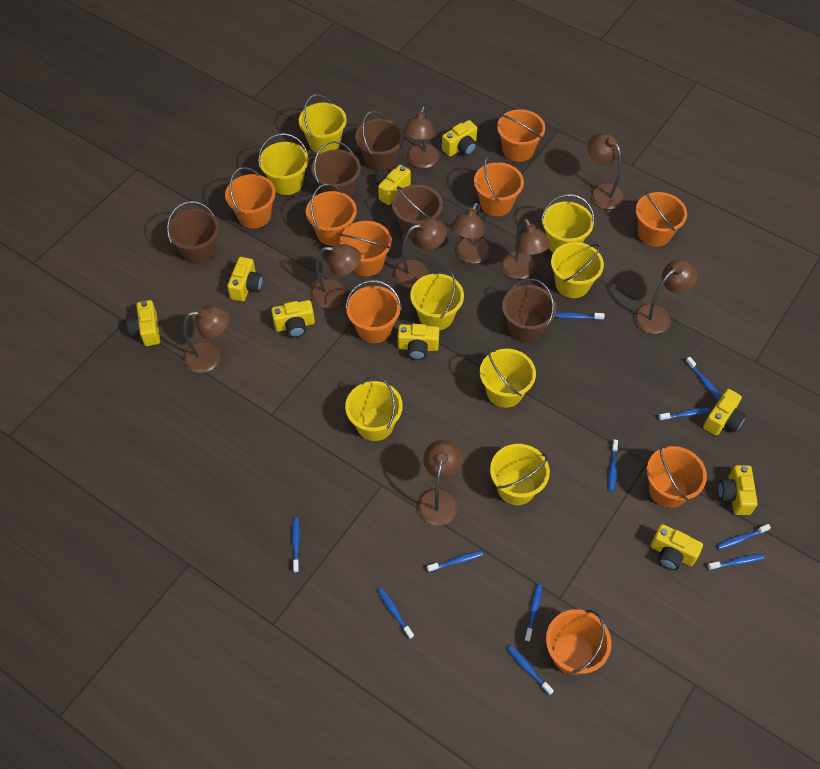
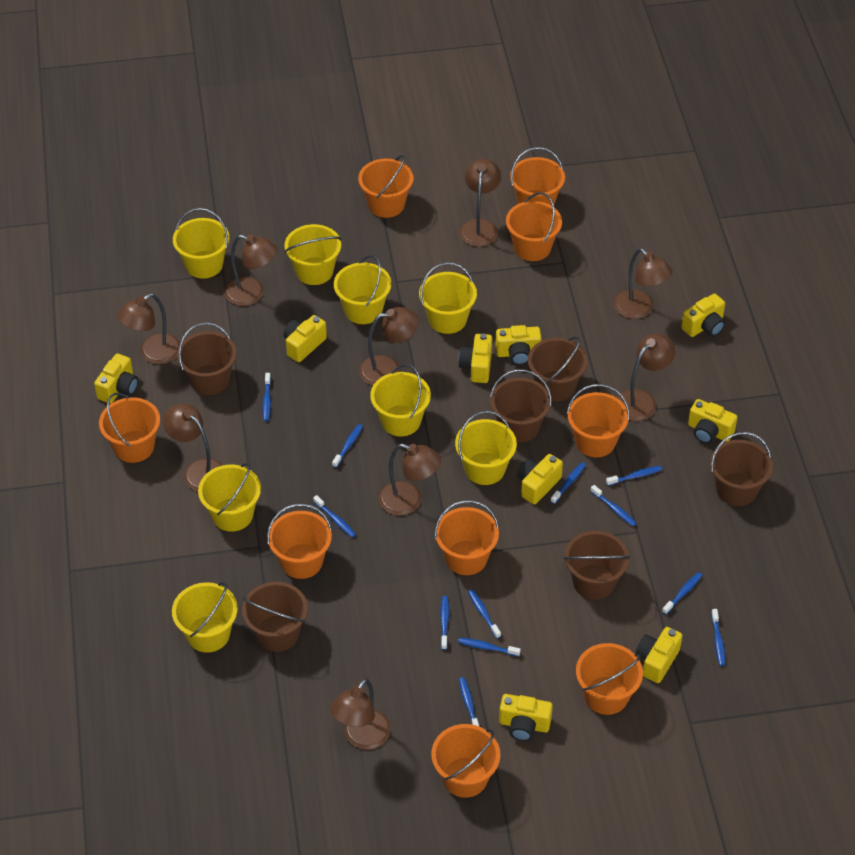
blue toothbrush: 11 -> 12
brown bucket: 5 -> 6

